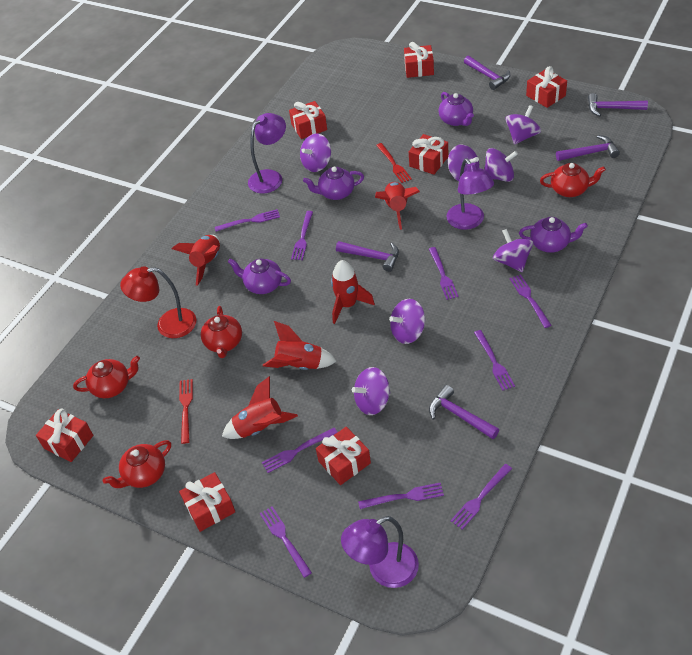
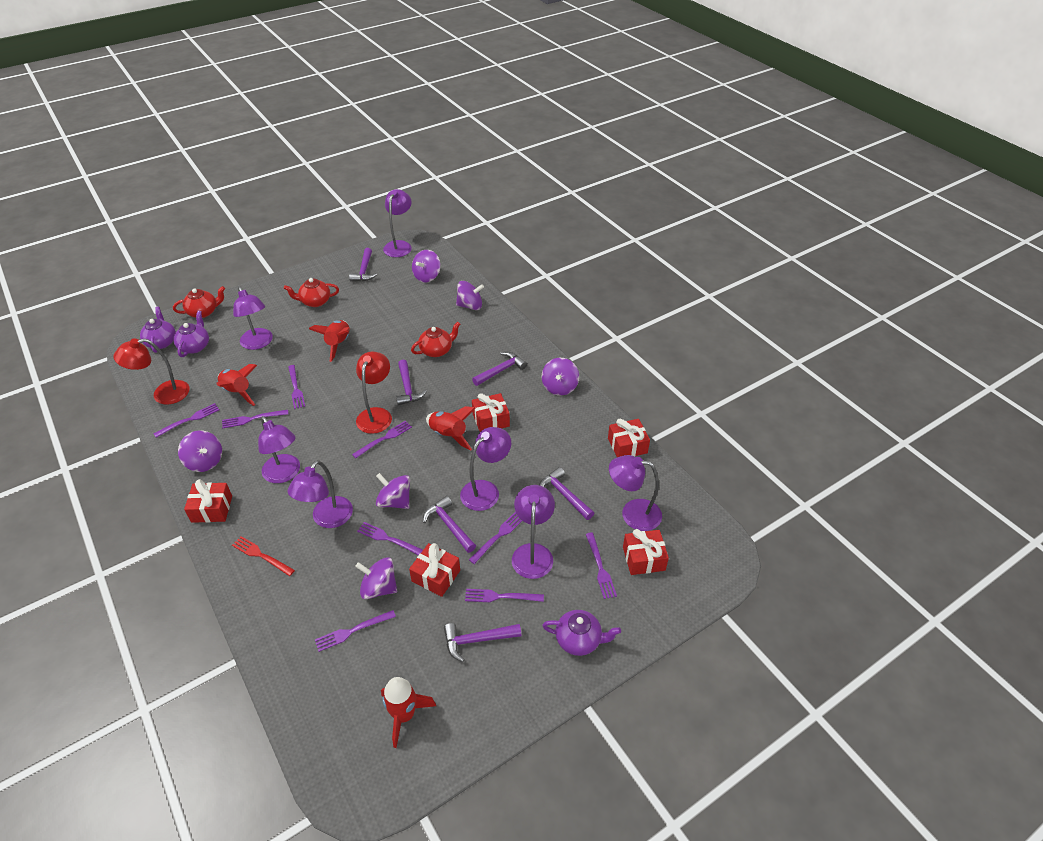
purple hammer: 5 -> 6
purple lamp: 3 -> 7
purple spinning top: 7 -> 6
purple teapot: 4 -> 3
red fork: 2 -> 1
red gift: 7 -> 5
red lamp: 1 -> 2
red rocket: 5 -> 4
red teapot: 4 -> 3

